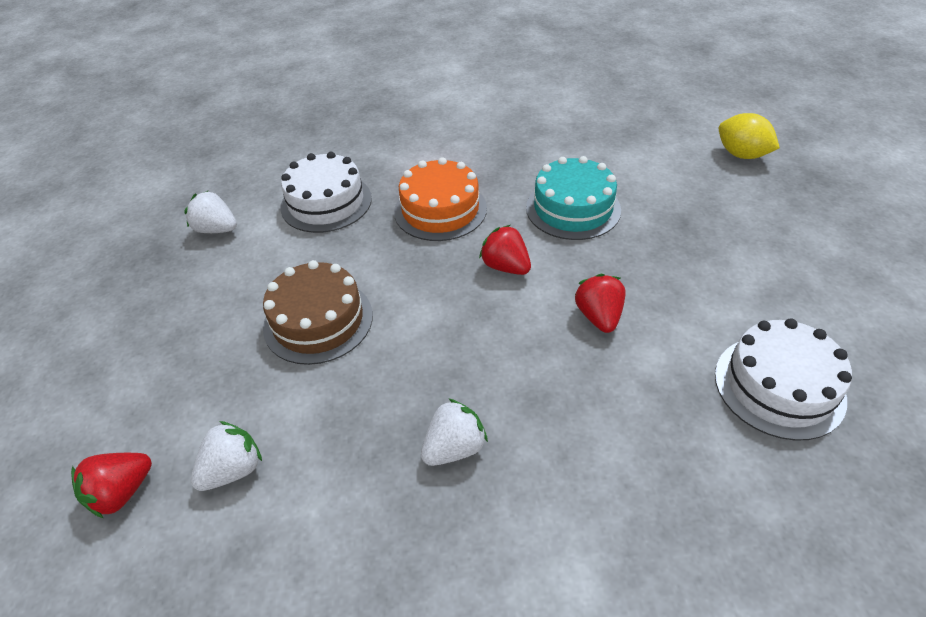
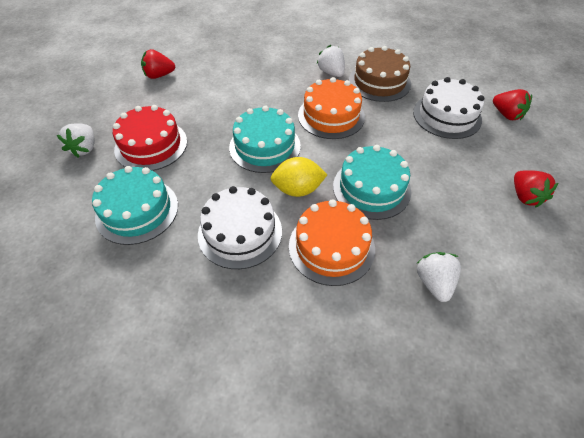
orange cake: 1 -> 2
red cake: 0 -> 1
turquoise cake: 1 -> 3

